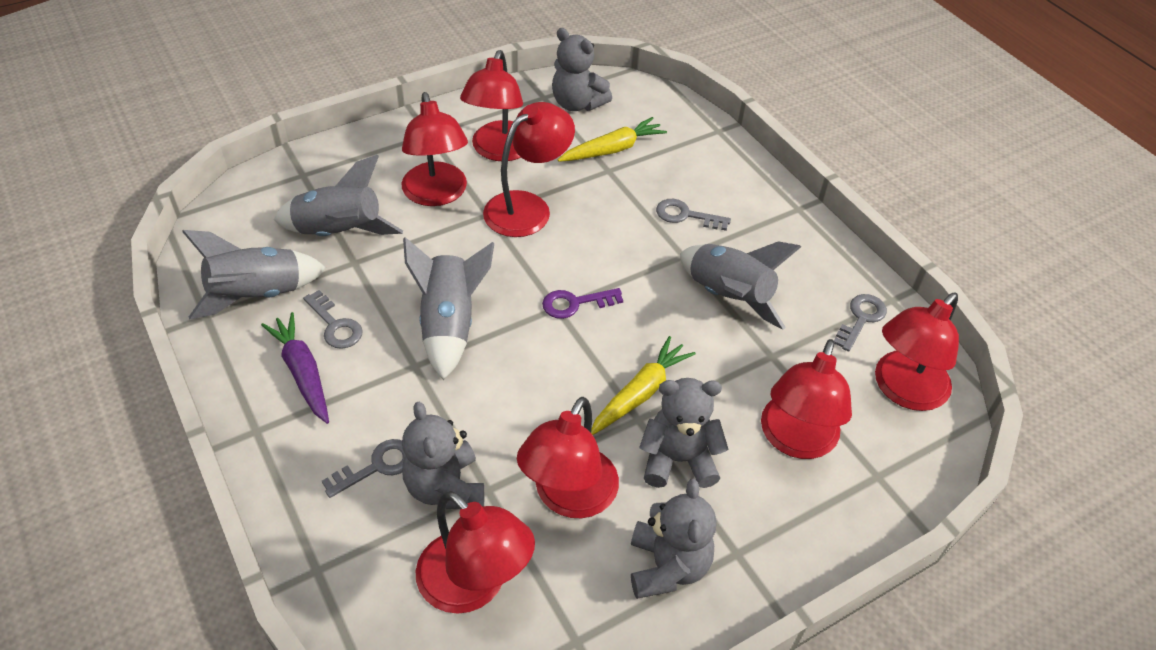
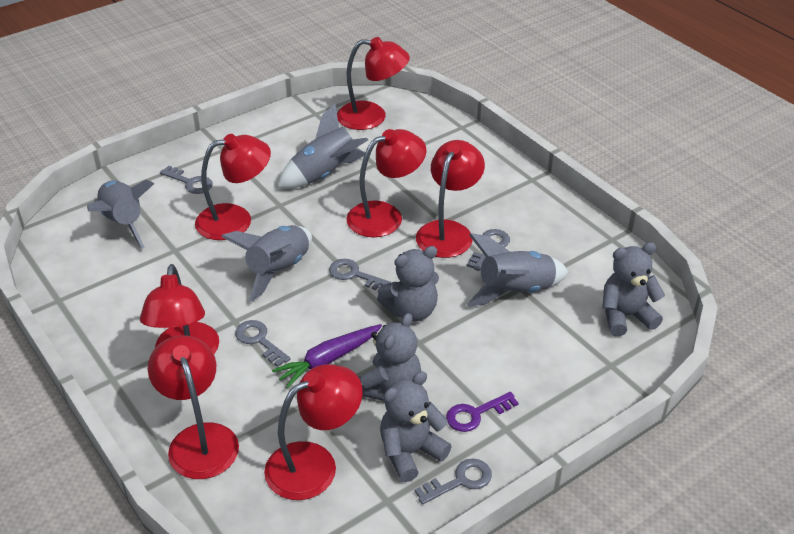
grey key: 4 -> 5
yellow carrot: 2 -> 0

